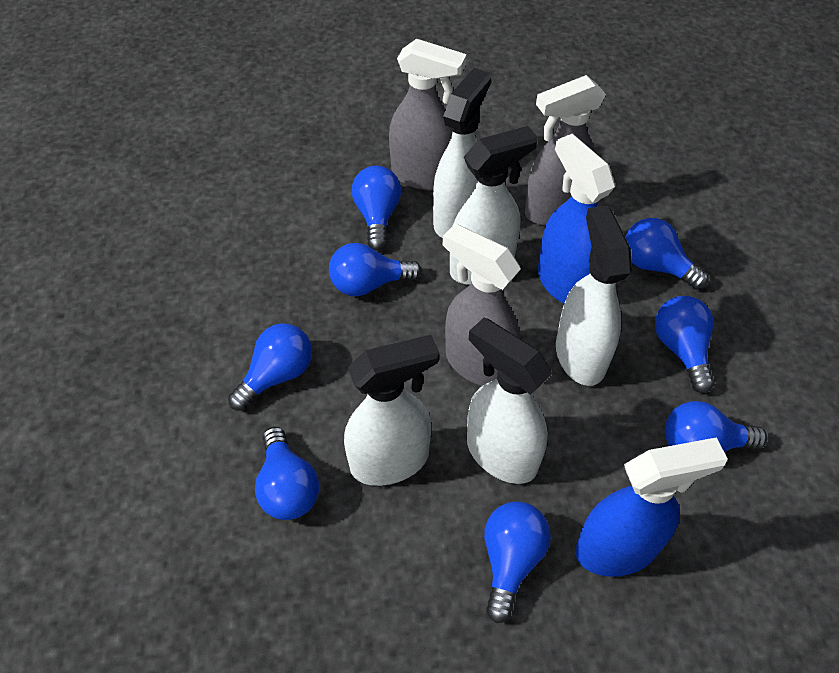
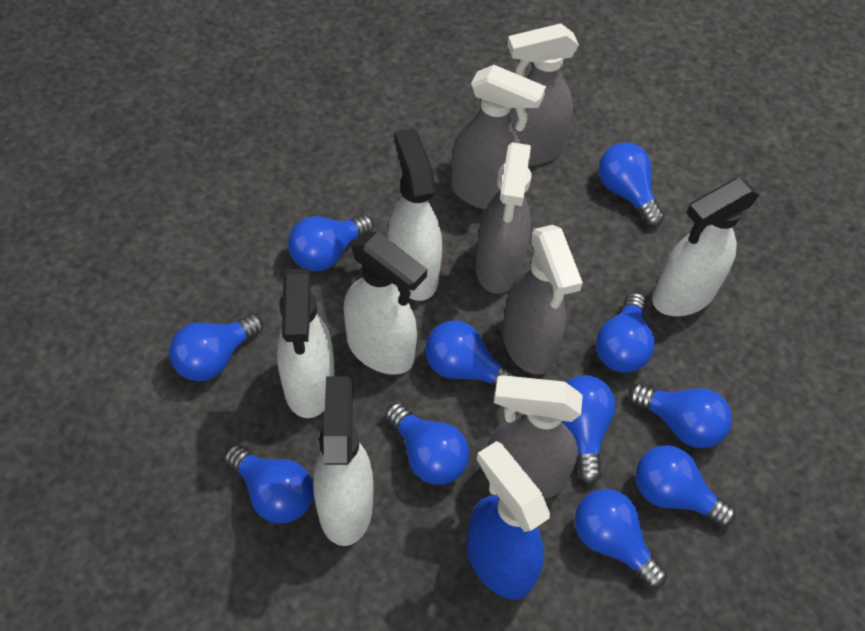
blue light bulb: 8 -> 11
blue spray bottle: 2 -> 1
grey spray bottle: 3 -> 5

